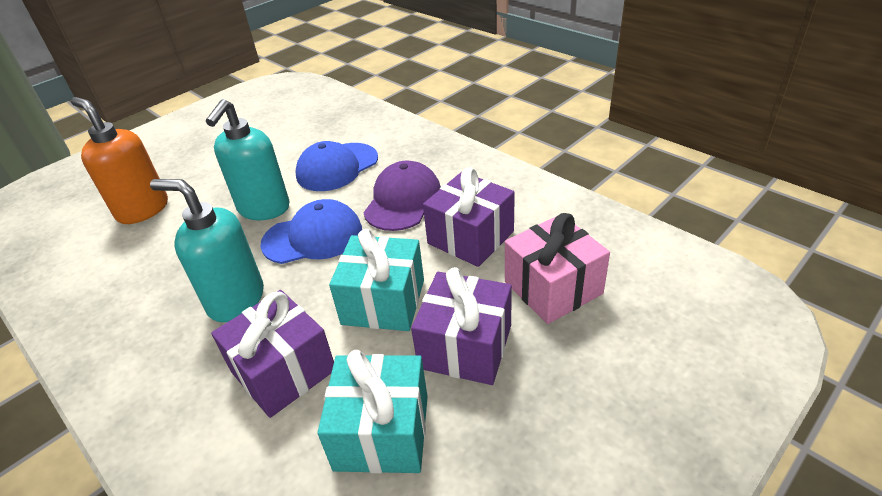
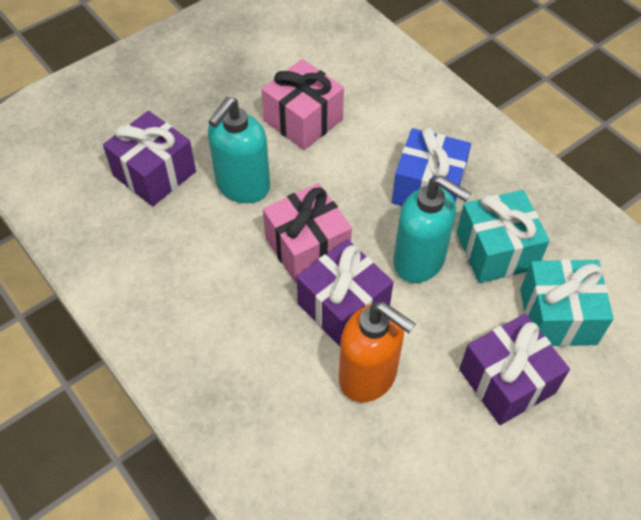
blue cap: 2 -> 0
blue gift: 0 -> 1
pink gift: 1 -> 2
purple cap: 1 -> 0

